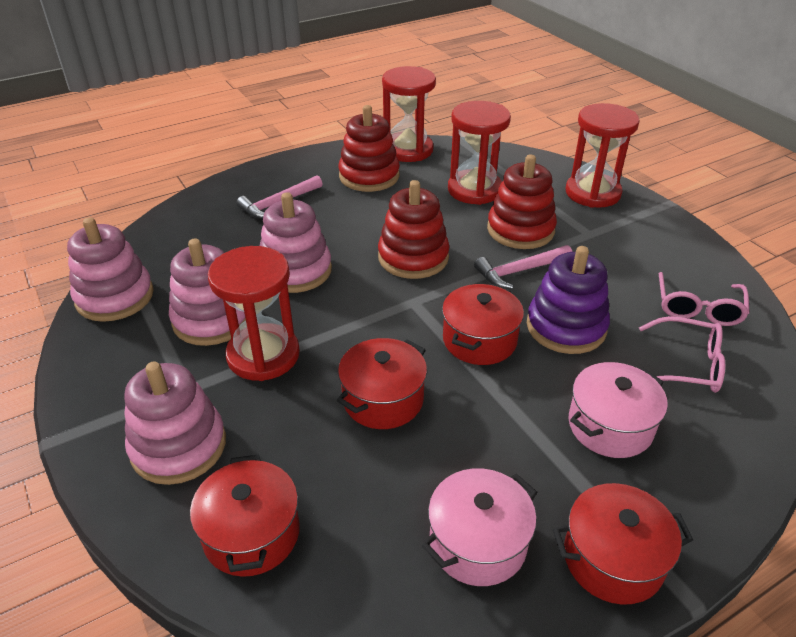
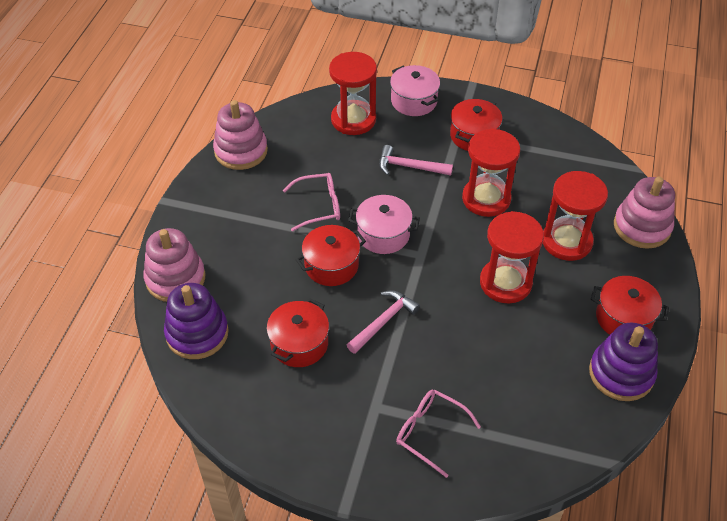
pink stacking toy: 4 -> 3
purple stacking toy: 1 -> 2
red stacking toy: 3 -> 0

